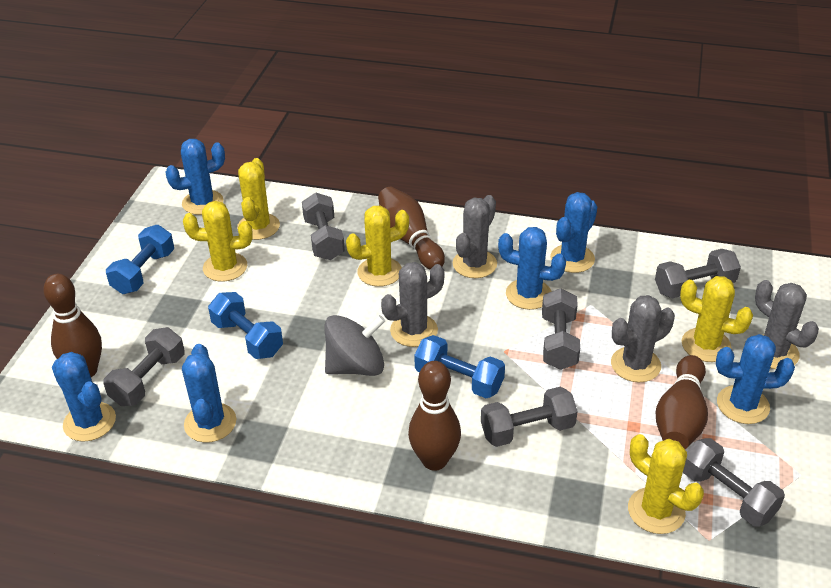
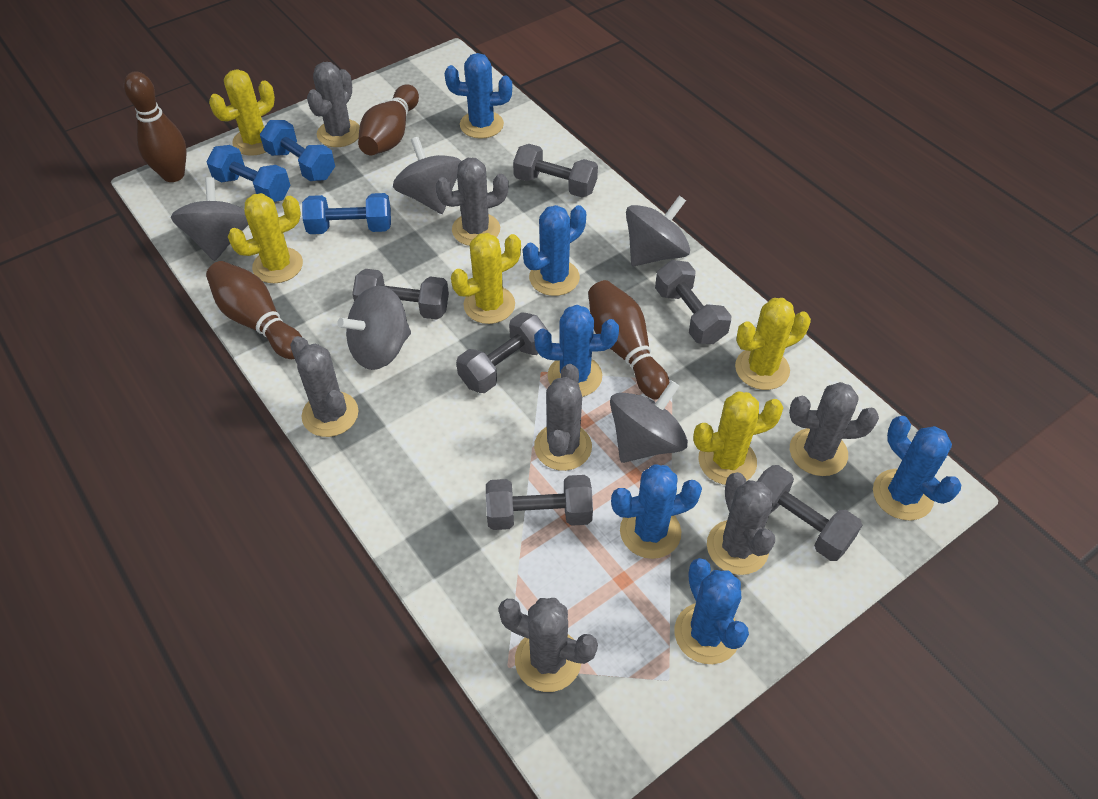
grey cactus: 4 -> 7
grey spinning top: 1 -> 5

